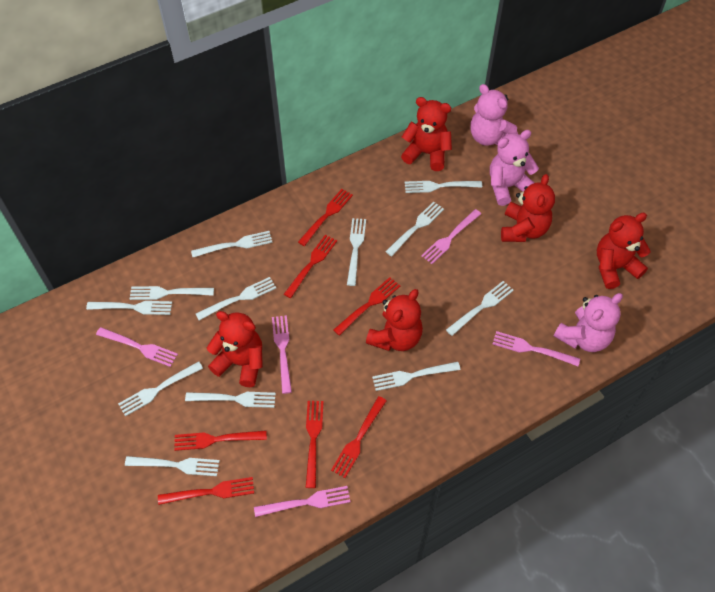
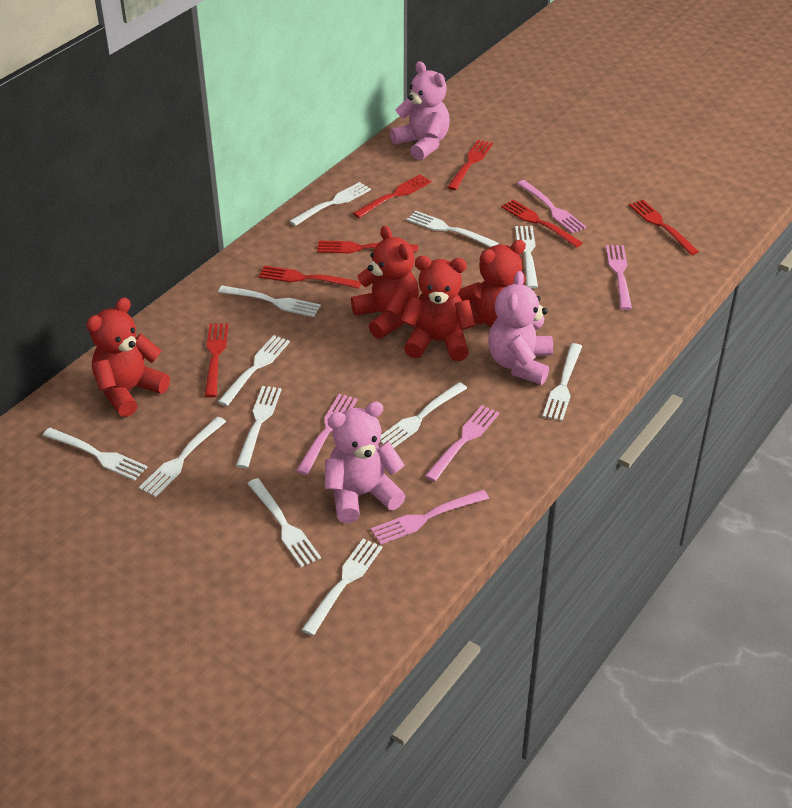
red teddy bear: 5 -> 4

